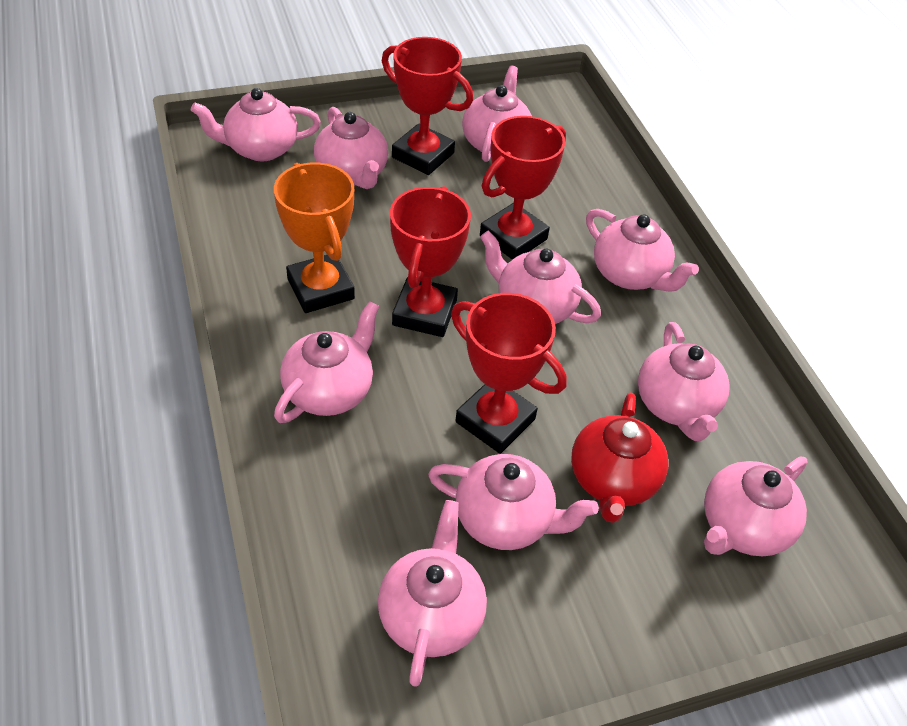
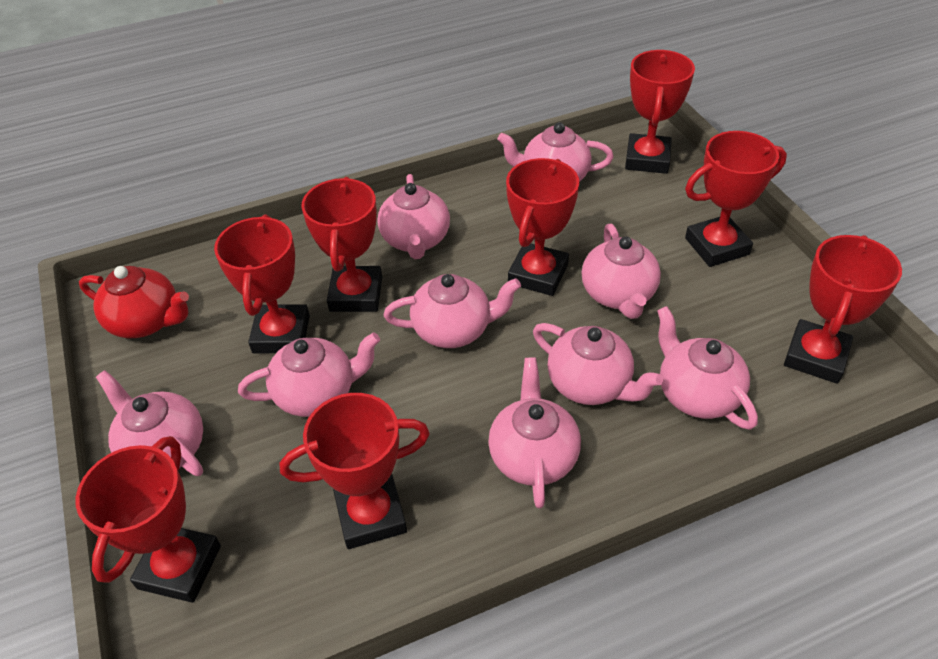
orange trophy: 1 -> 0
pink teapot: 10 -> 9
red trophy: 4 -> 8

